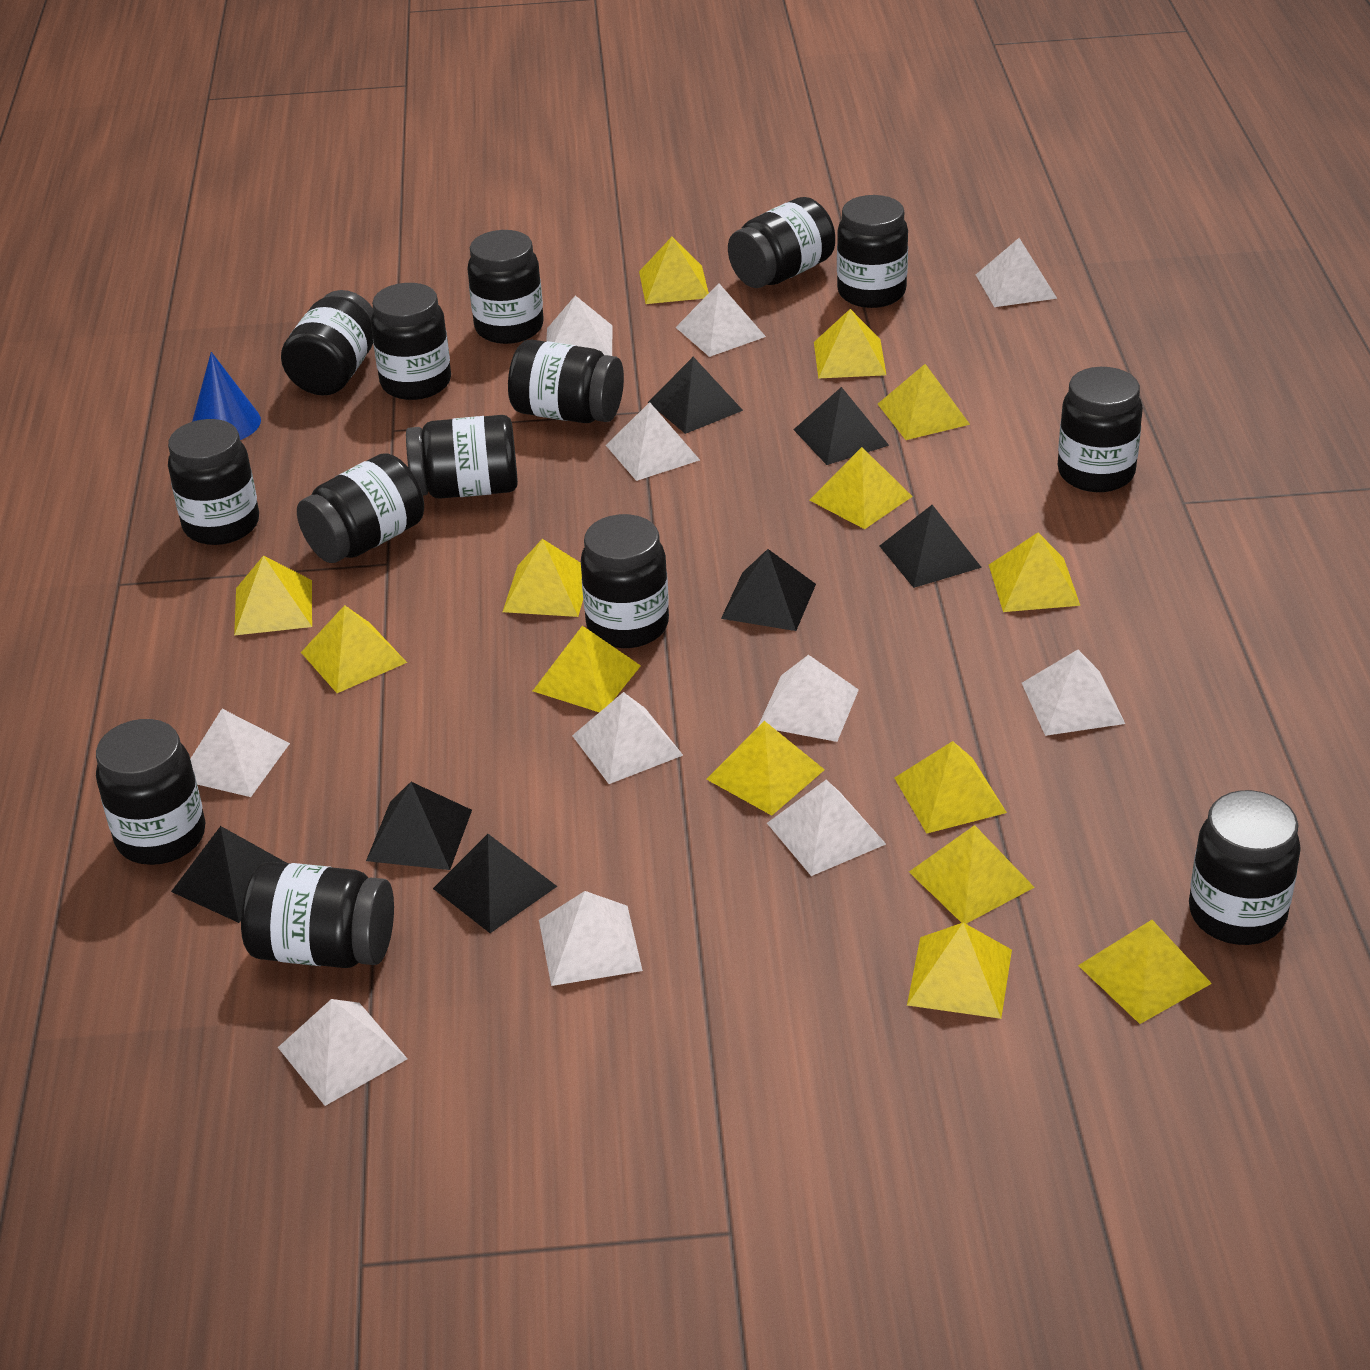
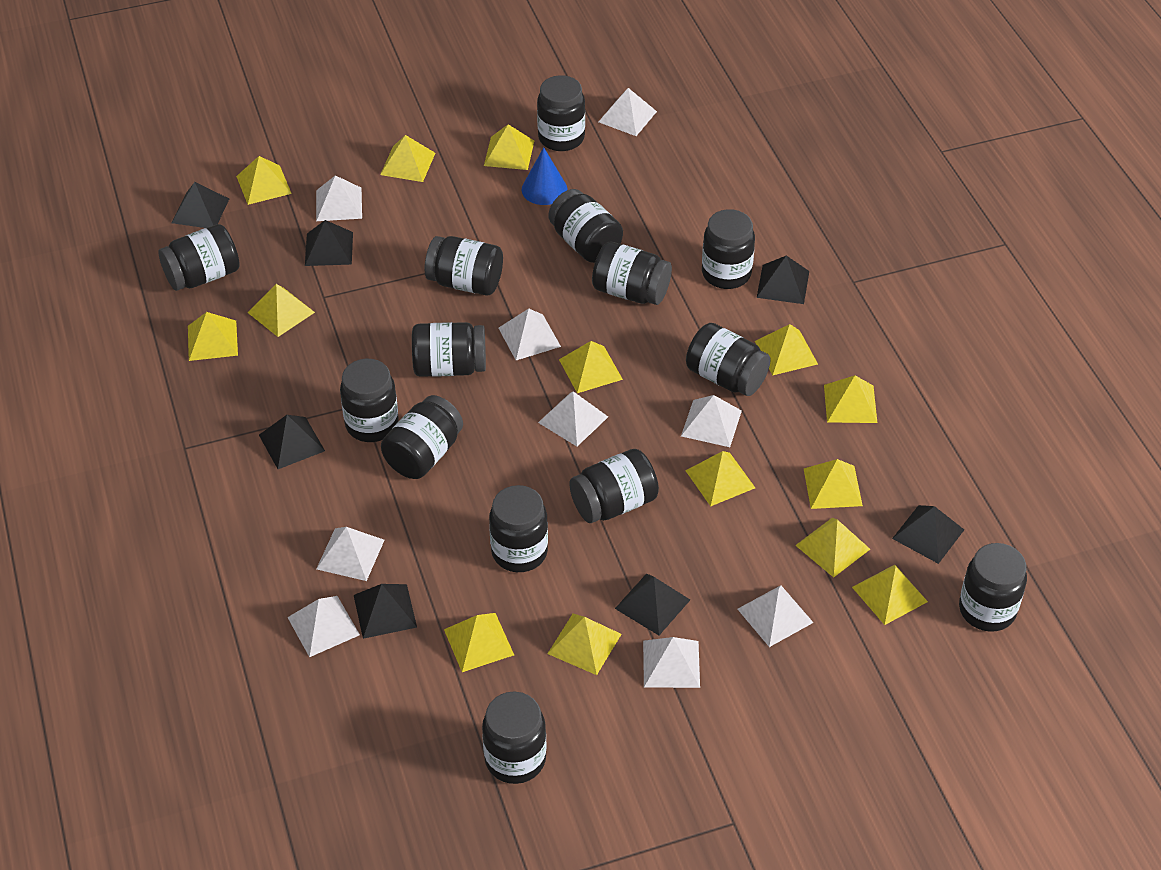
white pyramid: 11 -> 9

